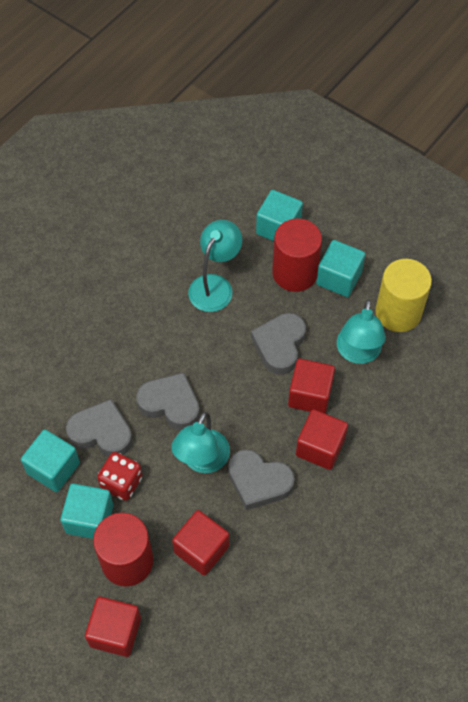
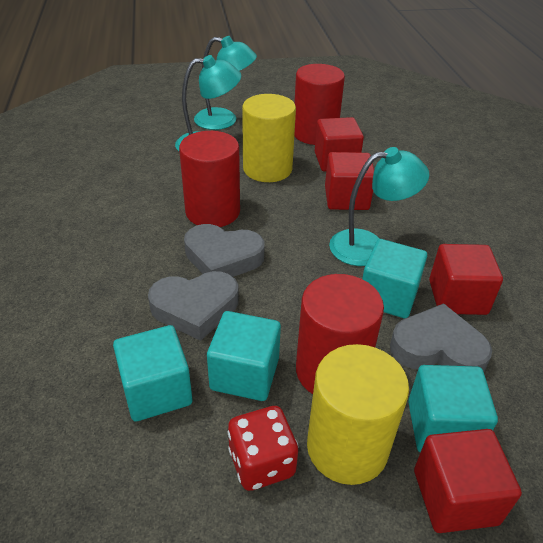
grey heart: 4 -> 3
red cylinder: 2 -> 3
yellow cylinder: 1 -> 2

